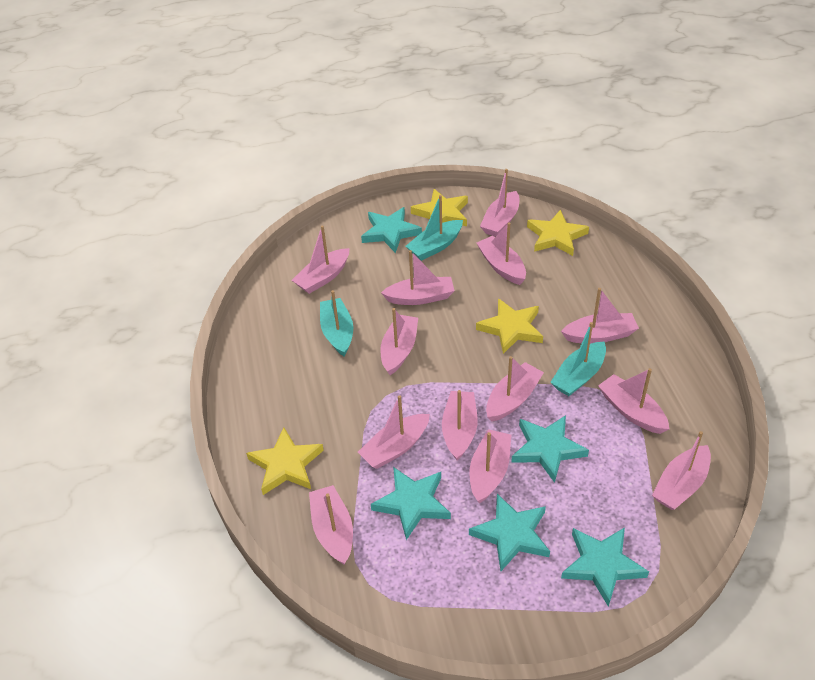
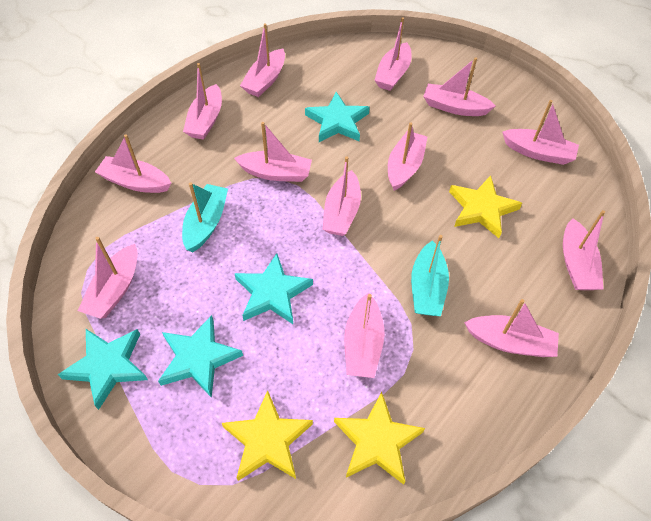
turquoise boat: 3 -> 2
turquoise star: 5 -> 4
yellow star: 4 -> 3

